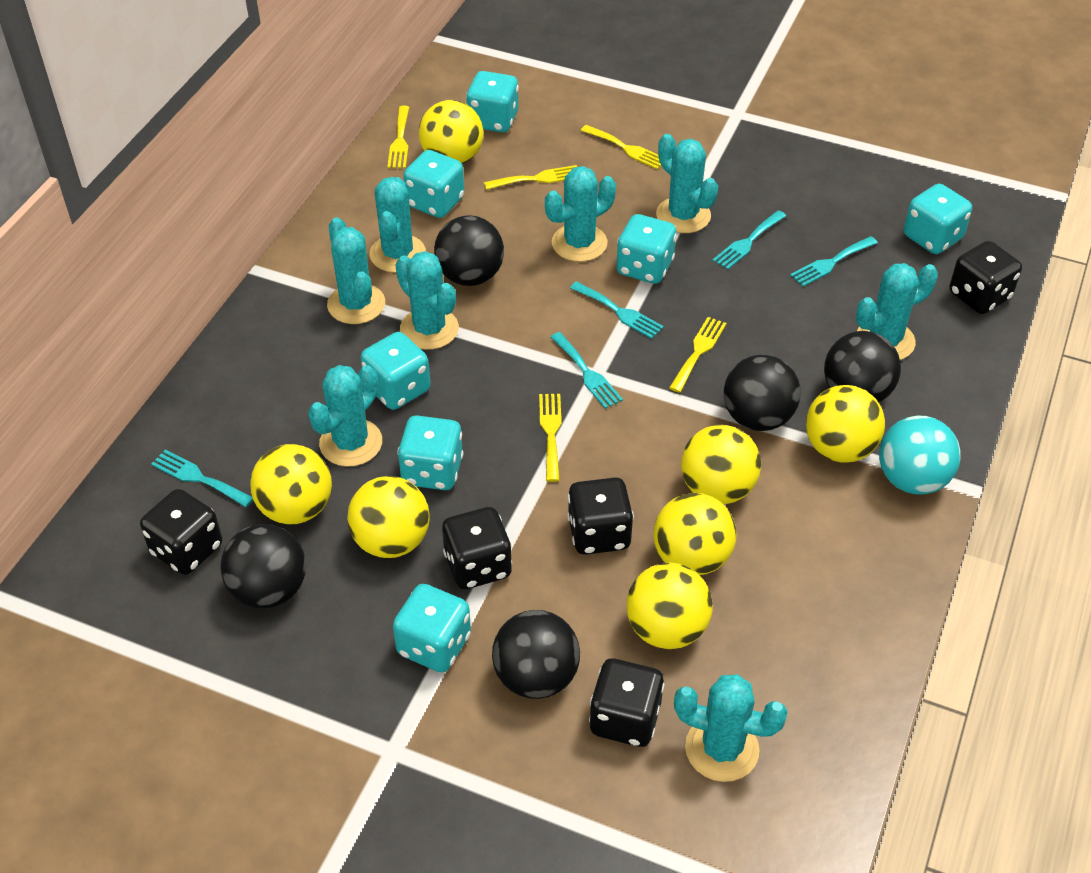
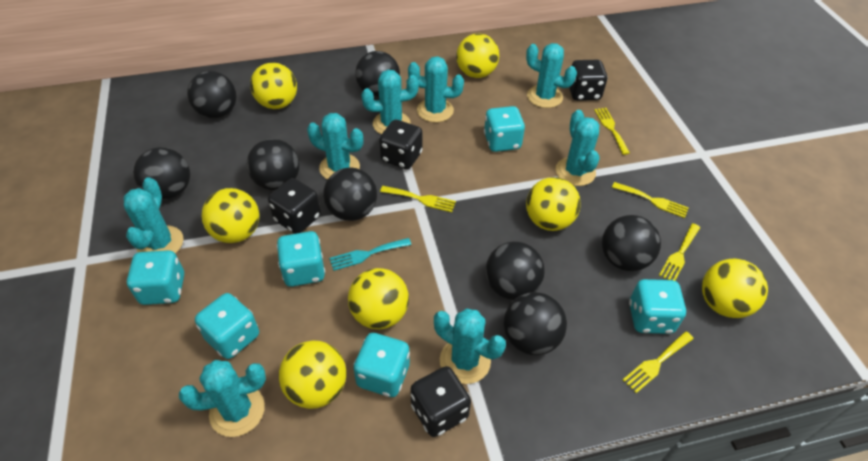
black ball: 5 -> 8
black dice: 5 -> 4
turquoise ball: 1 -> 0
turquoise dice: 7 -> 6
turquoise fork: 5 -> 1

